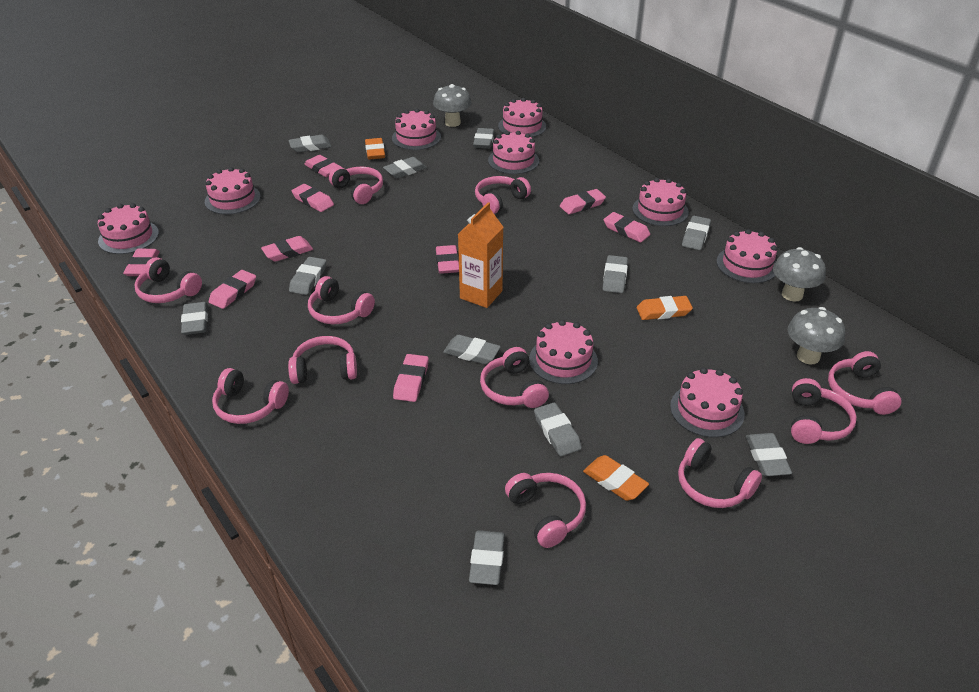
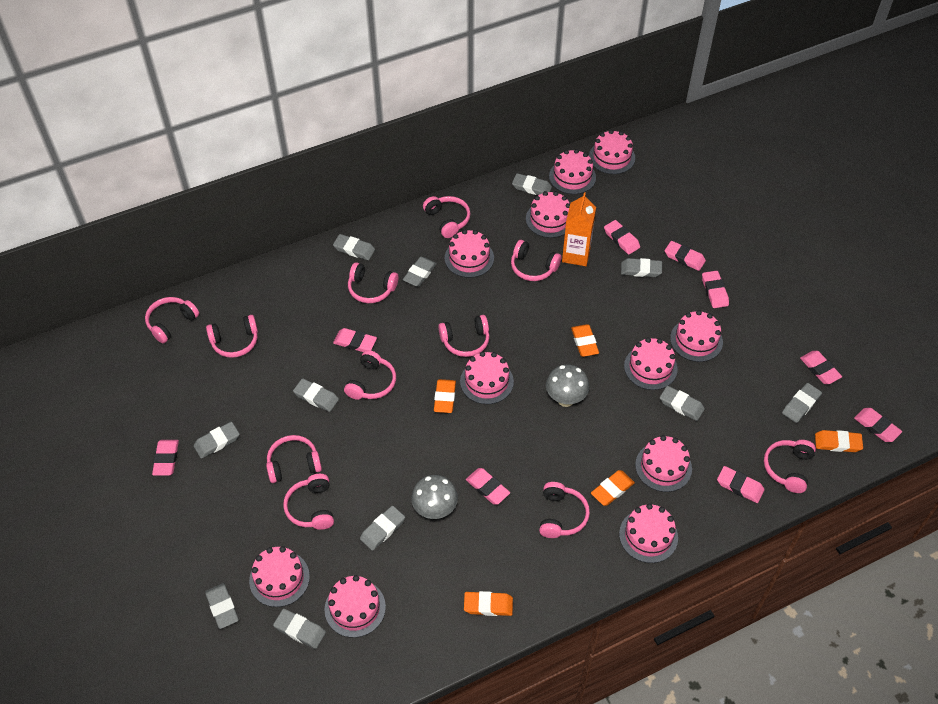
grey mushroom: 3 -> 2
orange eraser: 3 -> 5
pink cake: 9 -> 11

